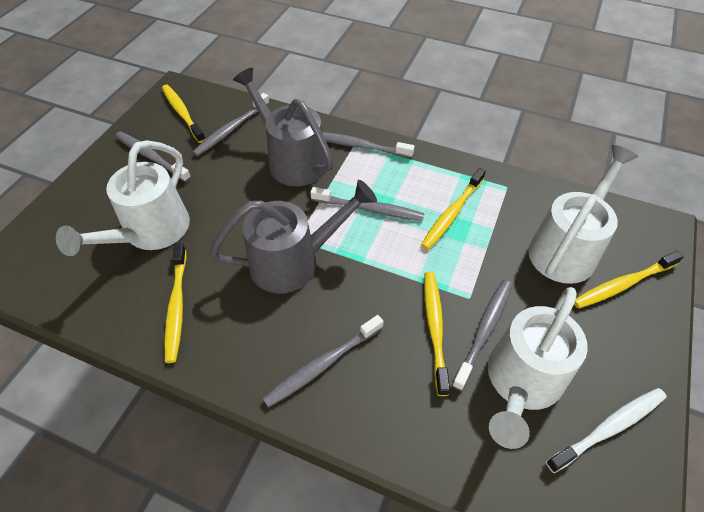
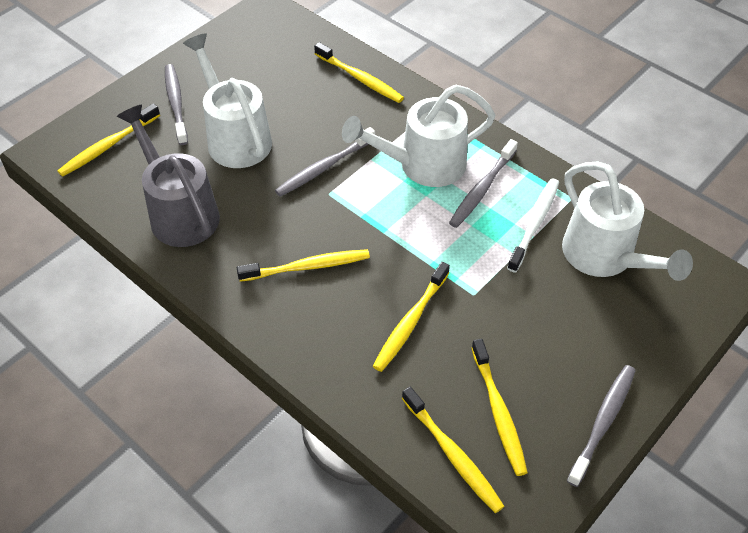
grey toothbrush: 6 -> 4
grey watering can: 2 -> 1
yellow toothbrush: 5 -> 6

